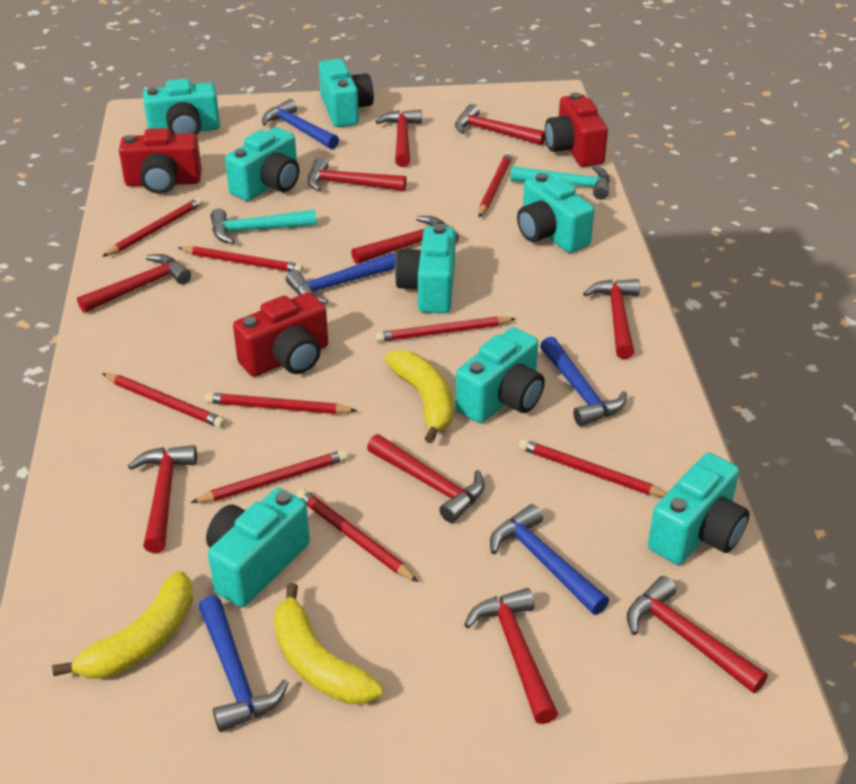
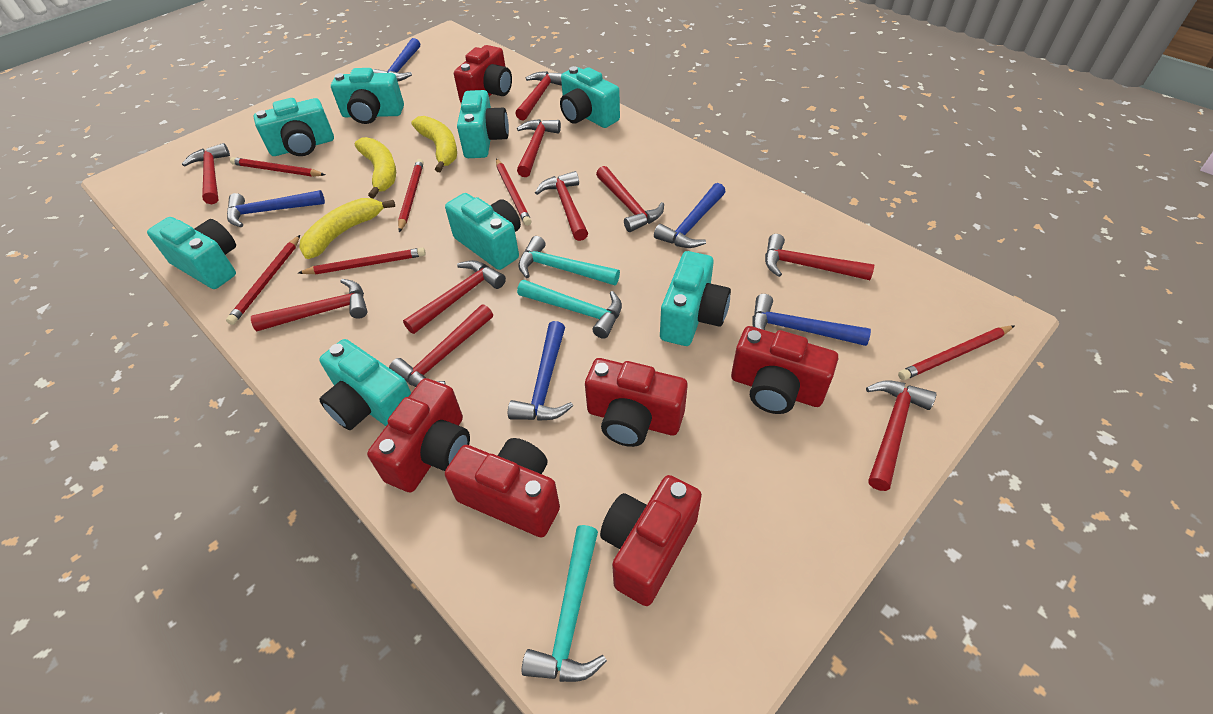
red camera: 3 -> 6
red pencil: 9 -> 6
turquoise hammer: 2 -> 3

